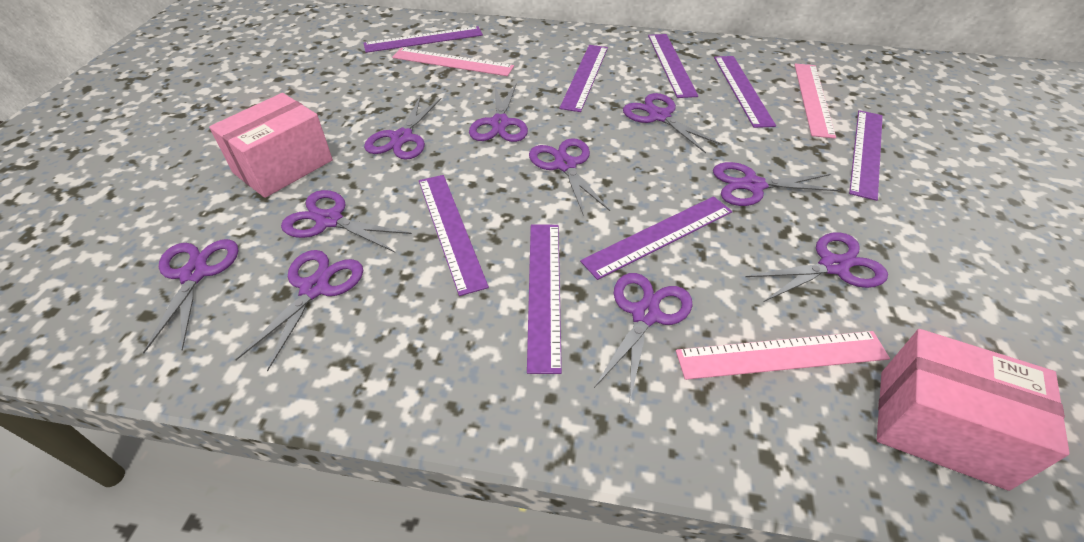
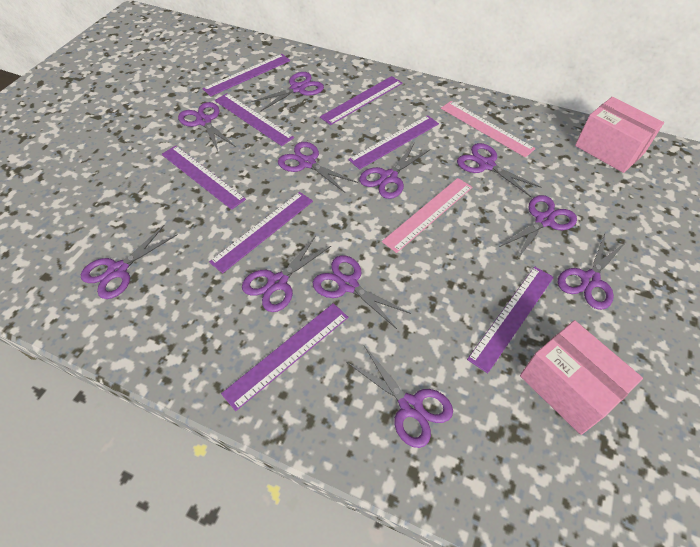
pink ruler: 3 -> 2
purple scissors: 10 -> 11

